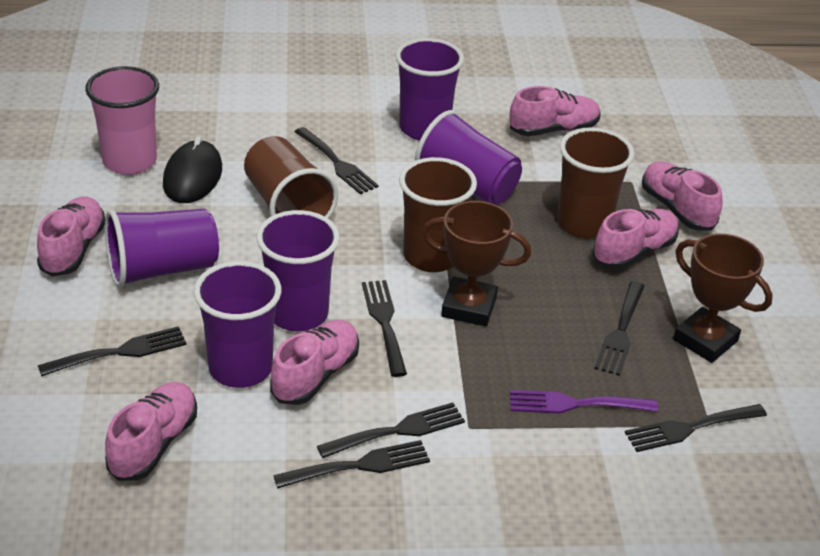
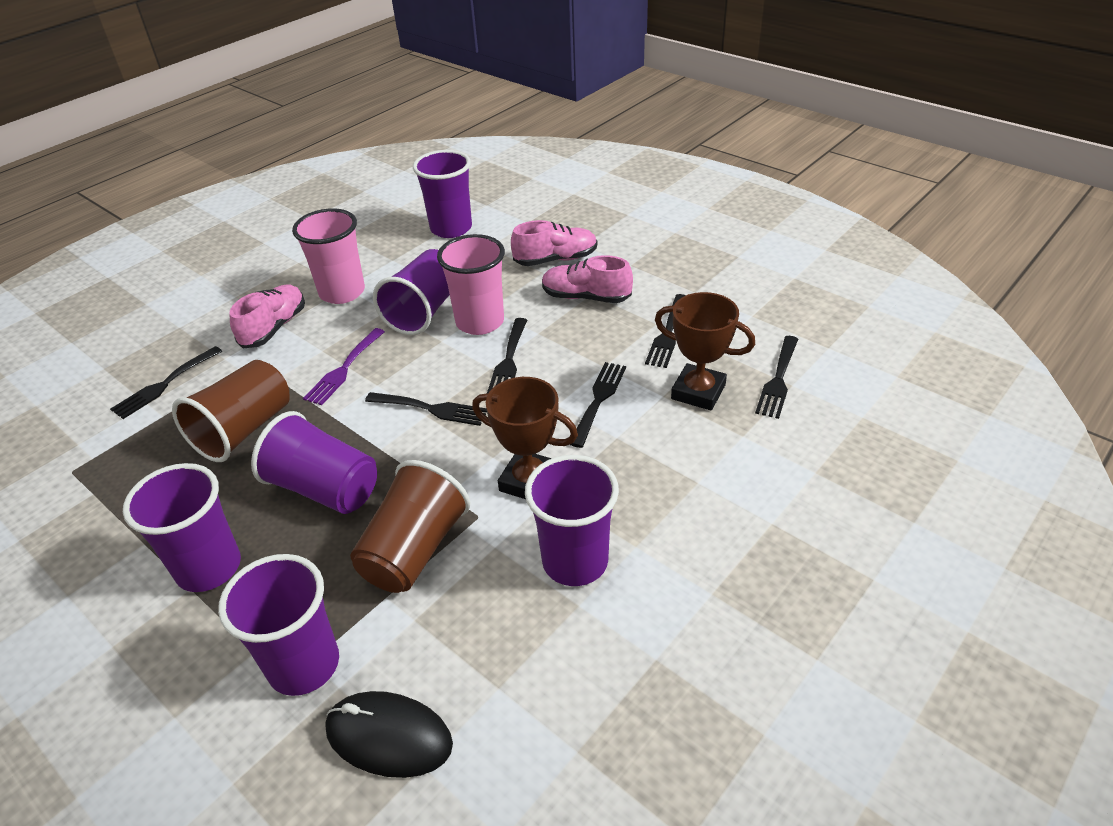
black fork: 7 -> 6
brown cup: 3 -> 2
pink cup: 1 -> 2
pink shoe: 6 -> 3
purple cup: 5 -> 6

